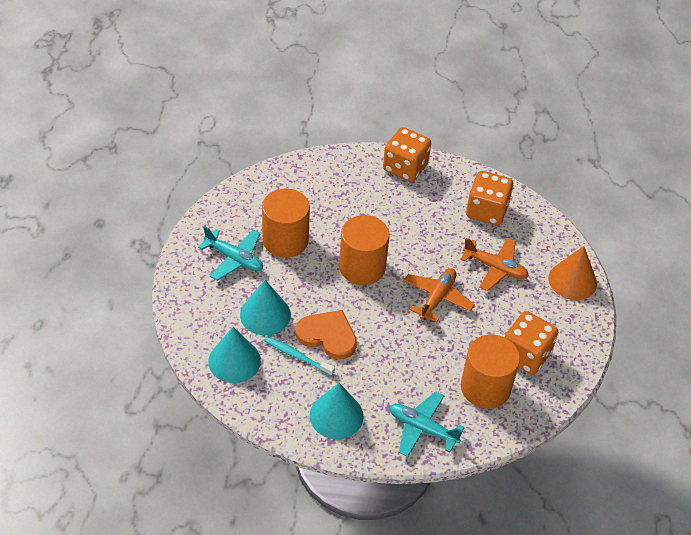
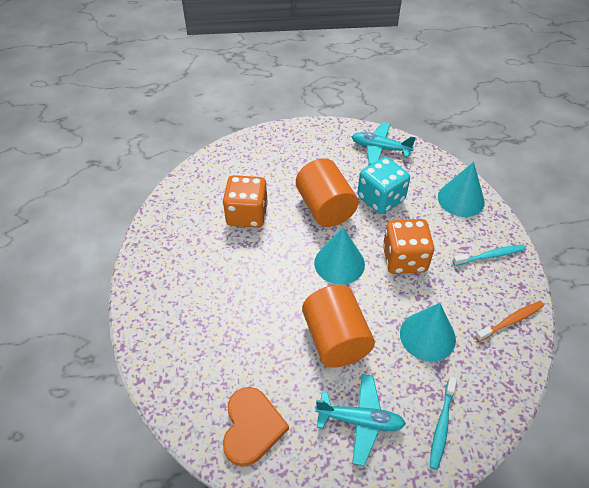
orange cone: 1 -> 0
orange cylinder: 3 -> 2
orange dice: 3 -> 2
orange plane: 2 -> 0
orange toothbrush: 0 -> 1
turquoise dice: 0 -> 1
turquoise toothbrush: 1 -> 2

